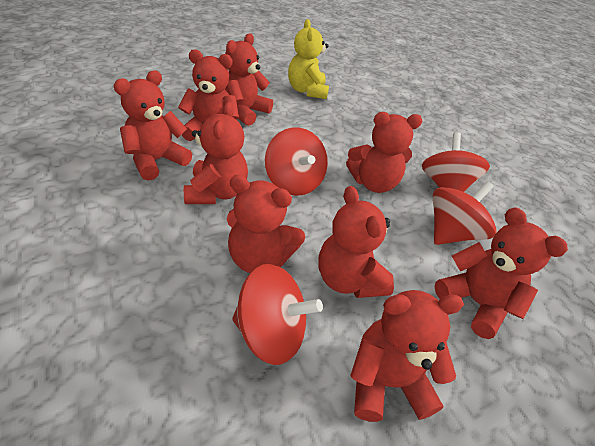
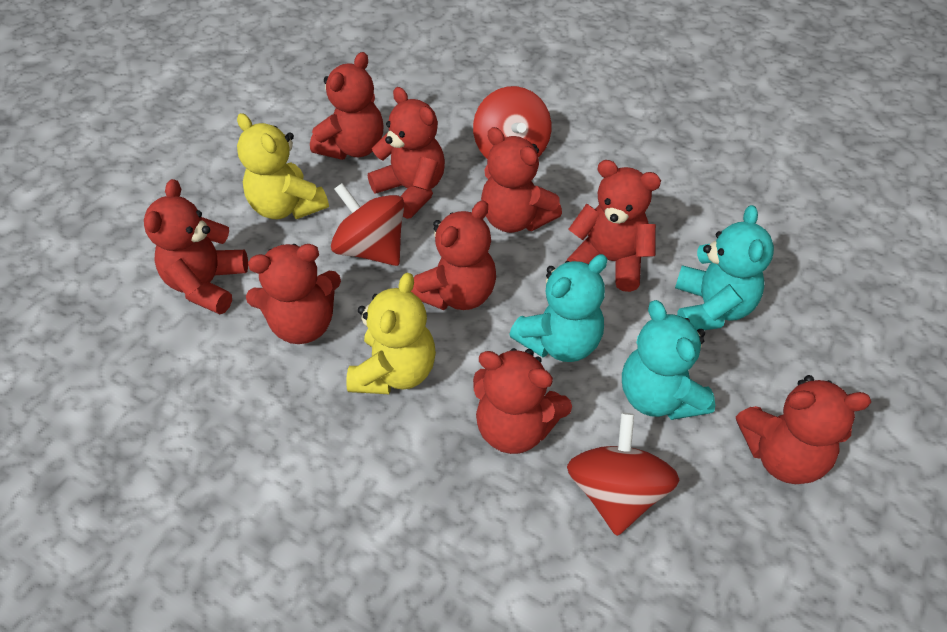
red spinning top: 4 -> 3
turquoise teddy bear: 0 -> 3
yellow teddy bear: 1 -> 2

